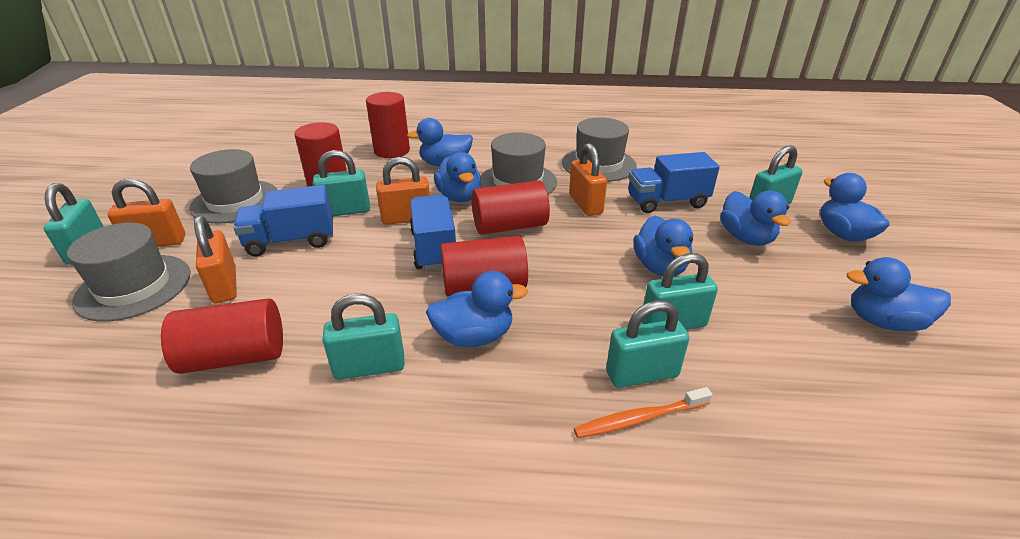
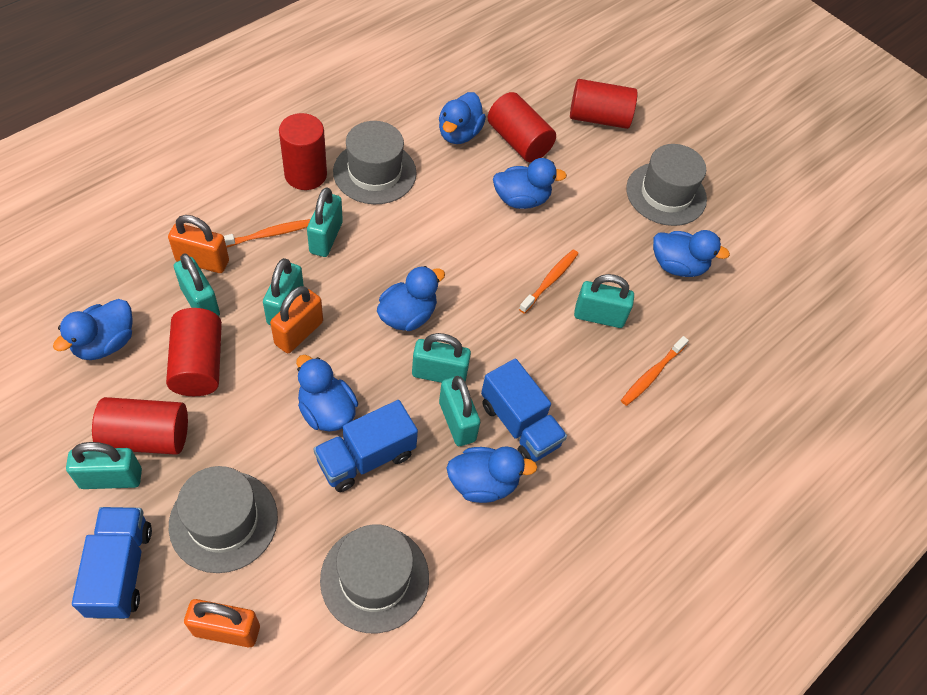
orange padlock: 4 -> 3
orange toothbrush: 1 -> 3
turquoise padlock: 6 -> 7

